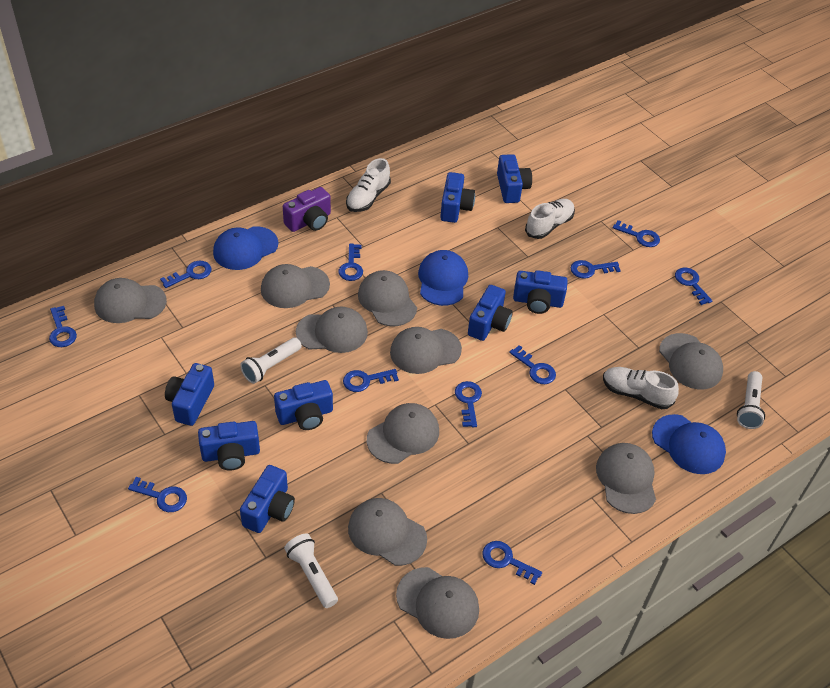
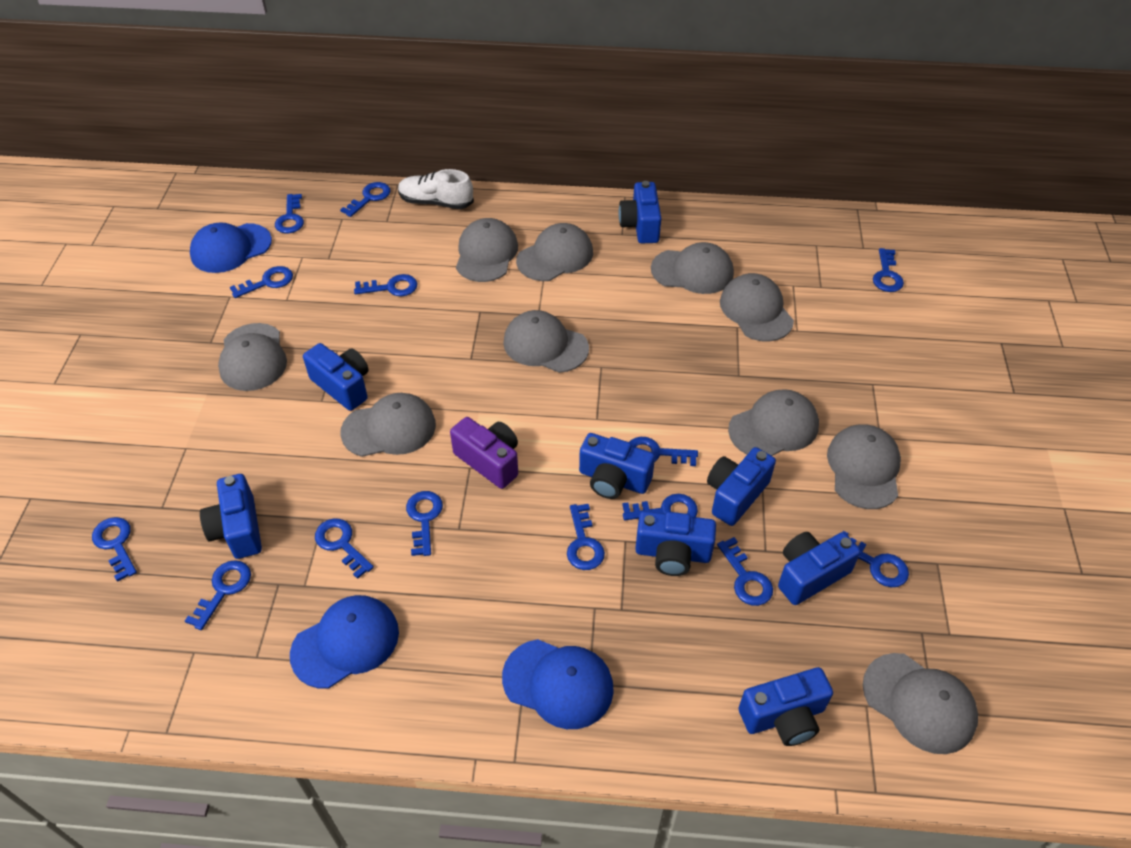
blue key: 11 -> 14
white flashlight: 3 -> 0
white shoe: 3 -> 1

